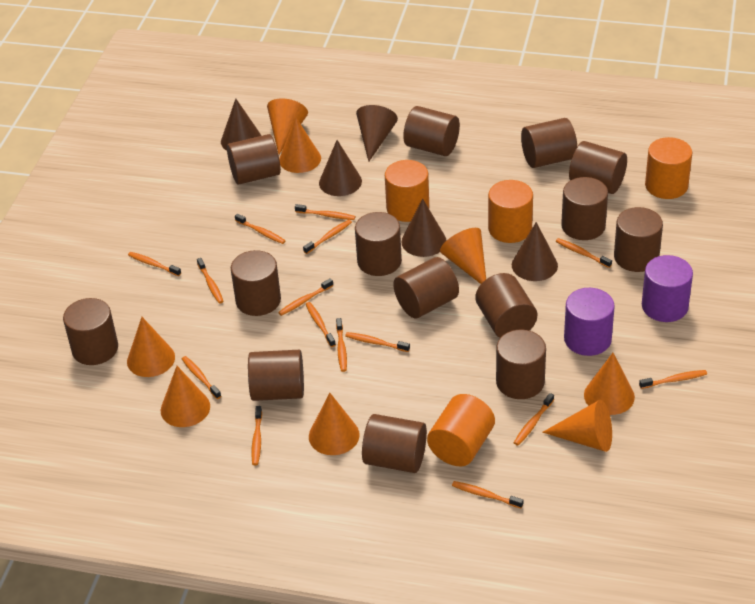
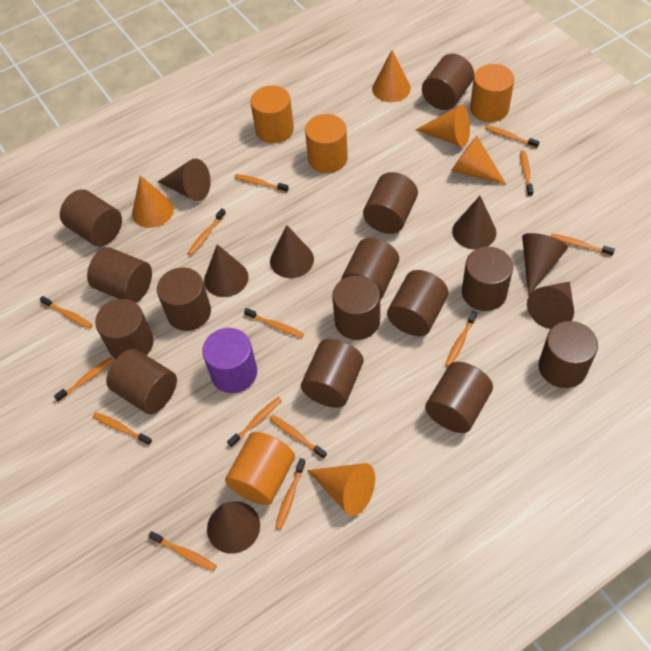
brown cone: 5 -> 7
orange cone: 8 -> 5
orange toothbrush: 15 -> 14
purple cylinder: 2 -> 1

